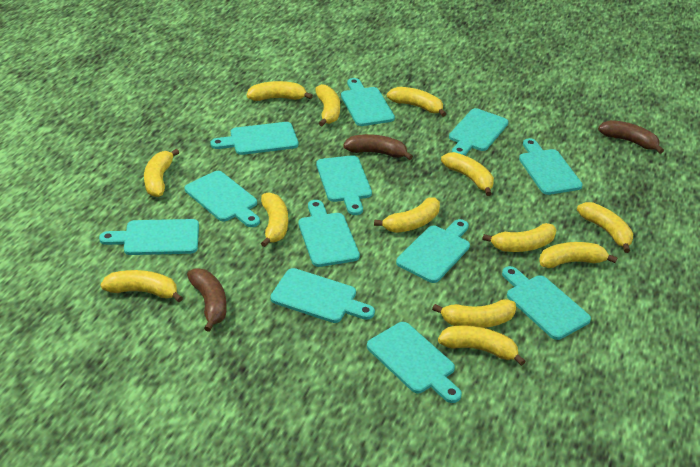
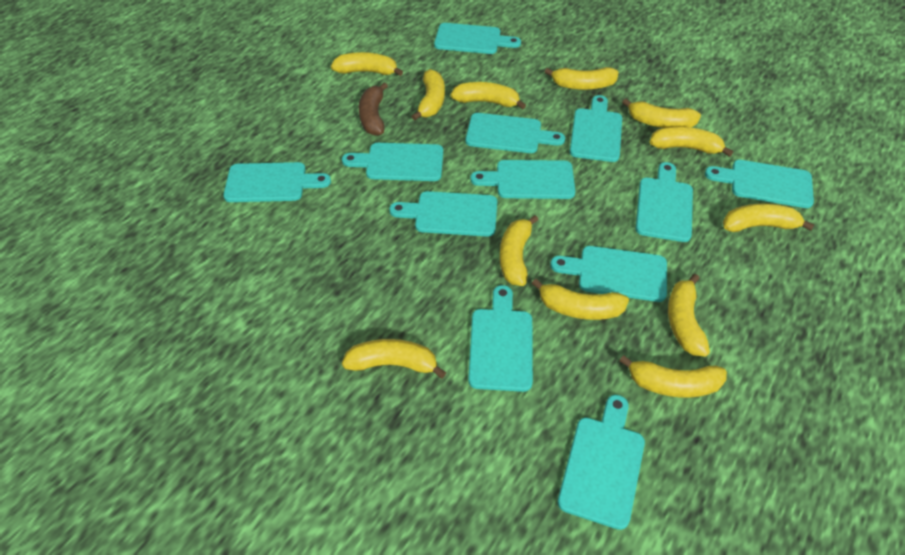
brown banana: 3 -> 1
yellow banana: 13 -> 12

